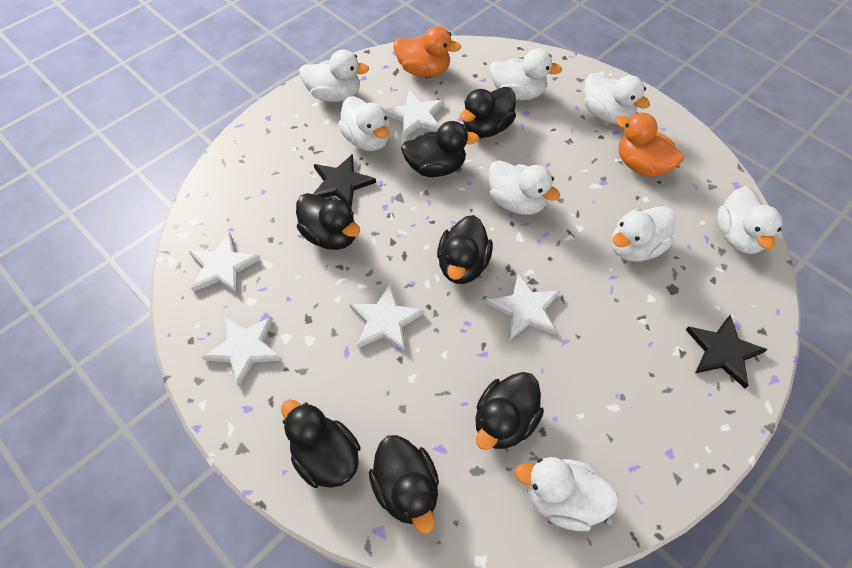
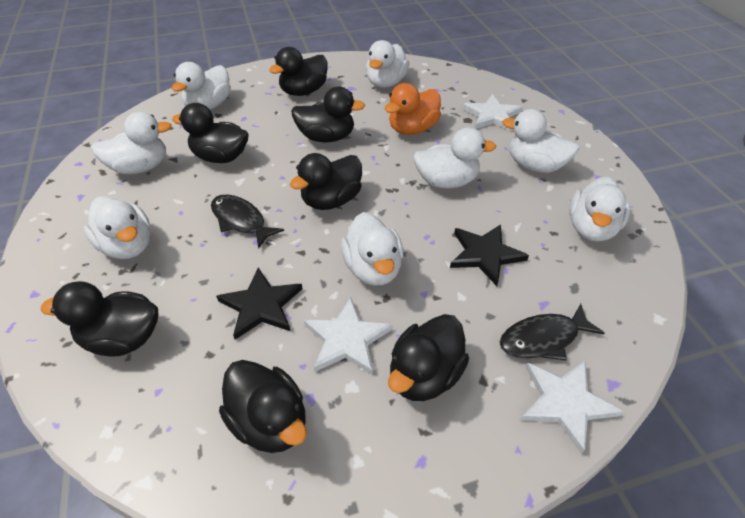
black fish: 0 -> 2
orange duck: 2 -> 1
white star: 5 -> 3

